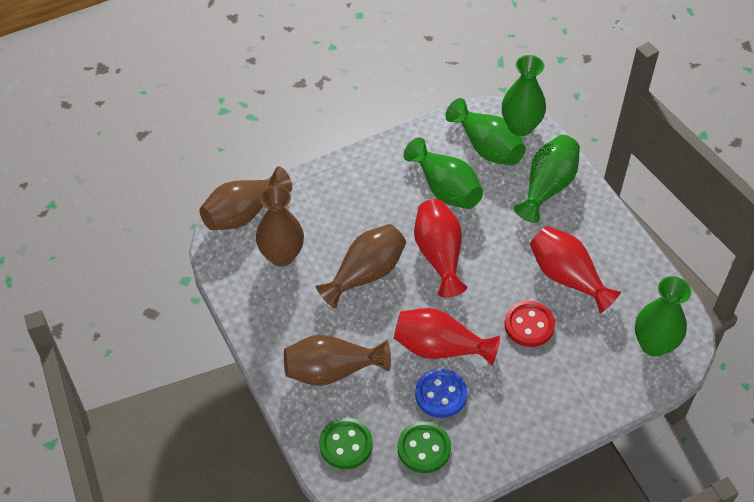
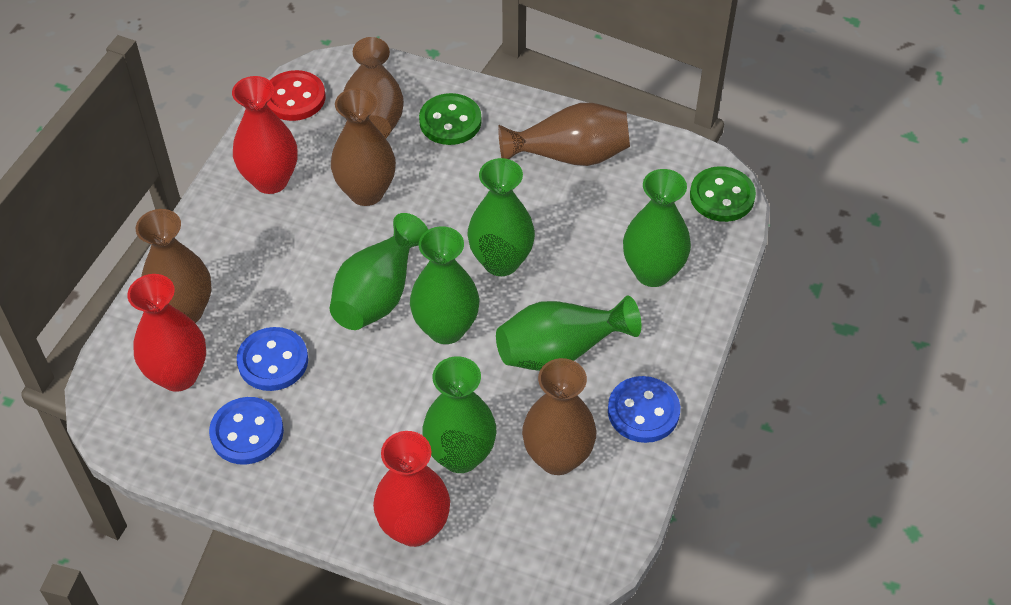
blue button: 1 -> 3
brown vase: 4 -> 5
green vase: 5 -> 6

